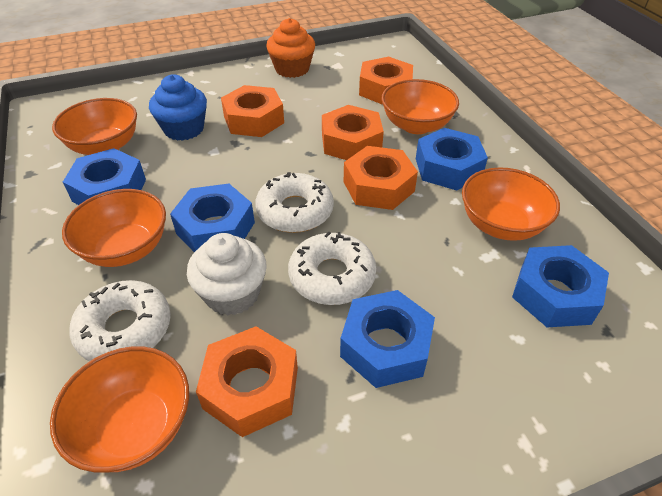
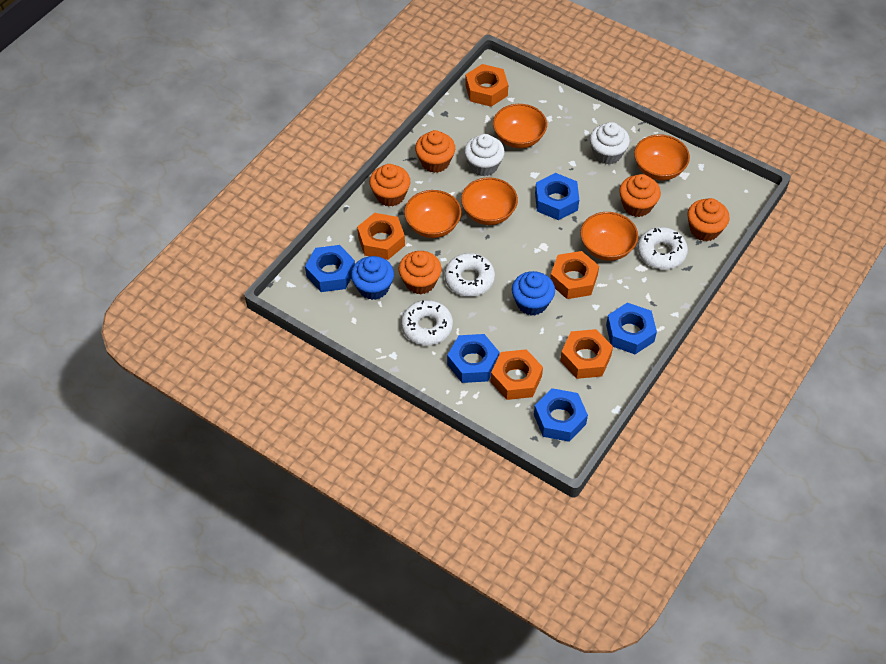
blue cupcake: 1 -> 2
orange cupcake: 1 -> 5
white cupcake: 1 -> 2

